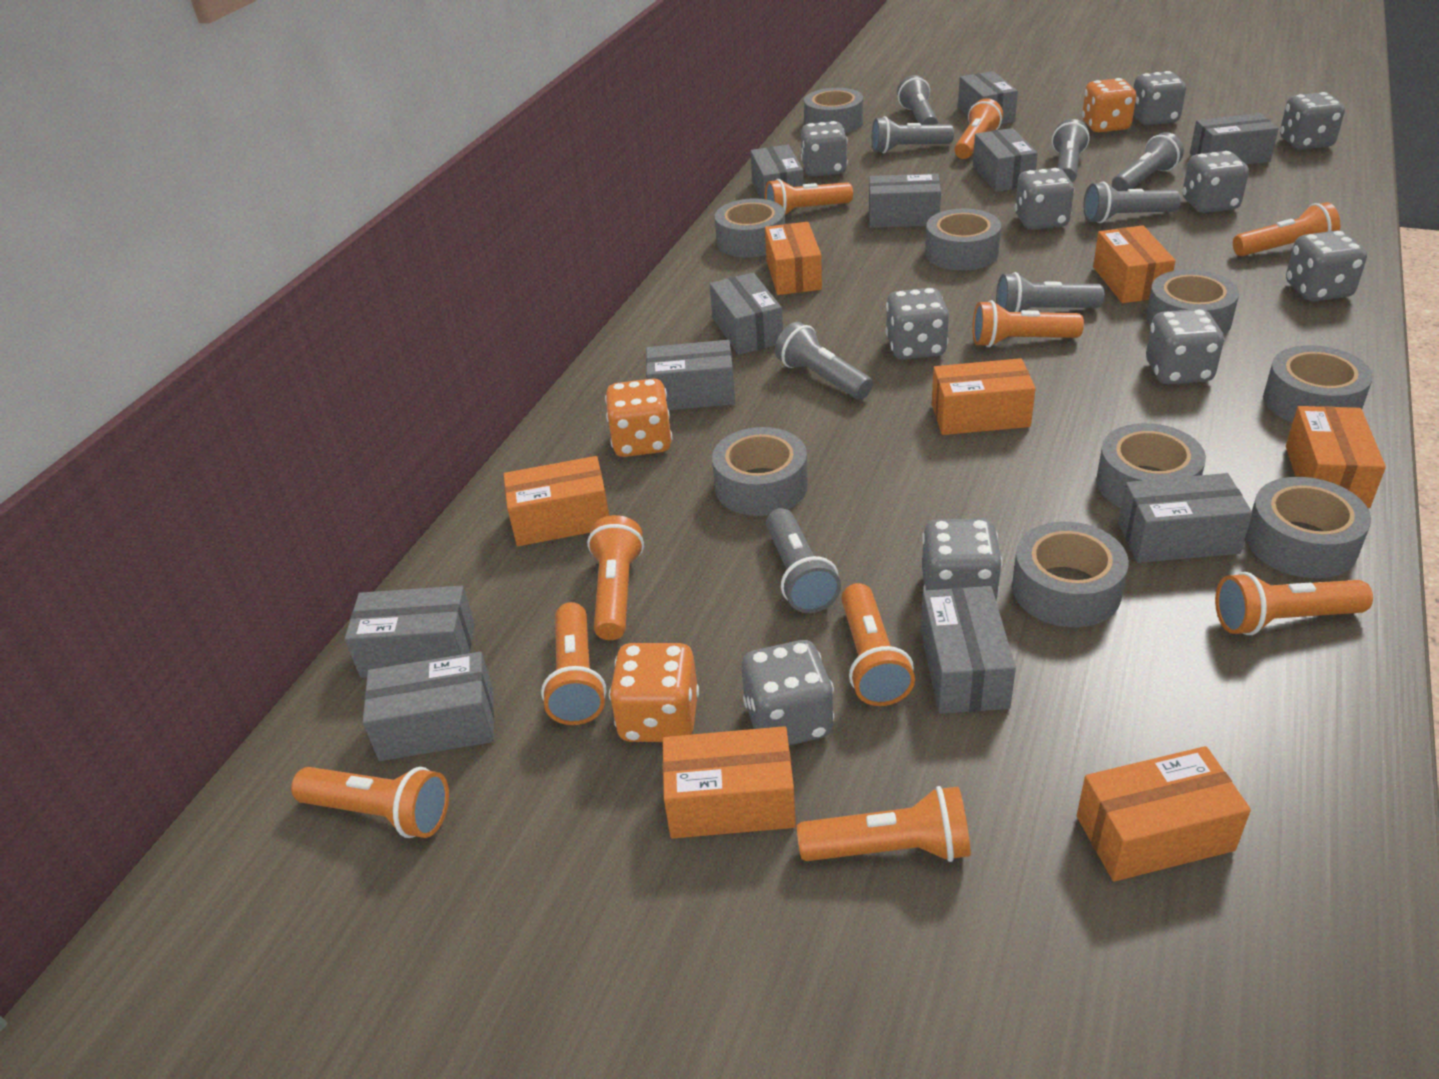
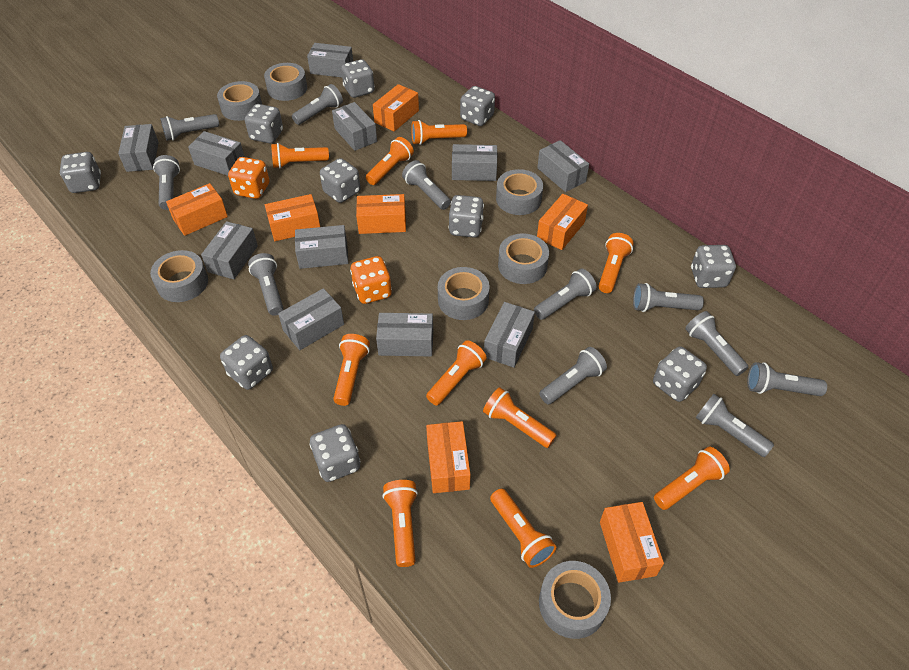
grey flashlight: 8 -> 11
grey tape: 9 -> 7
orange dice: 3 -> 2

